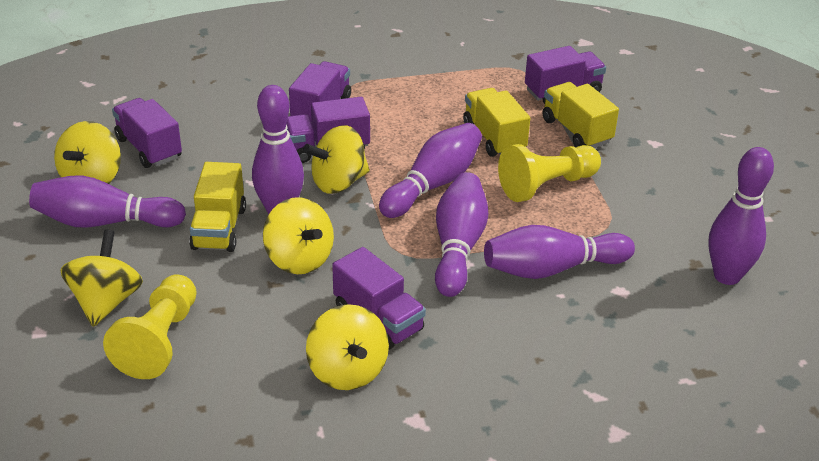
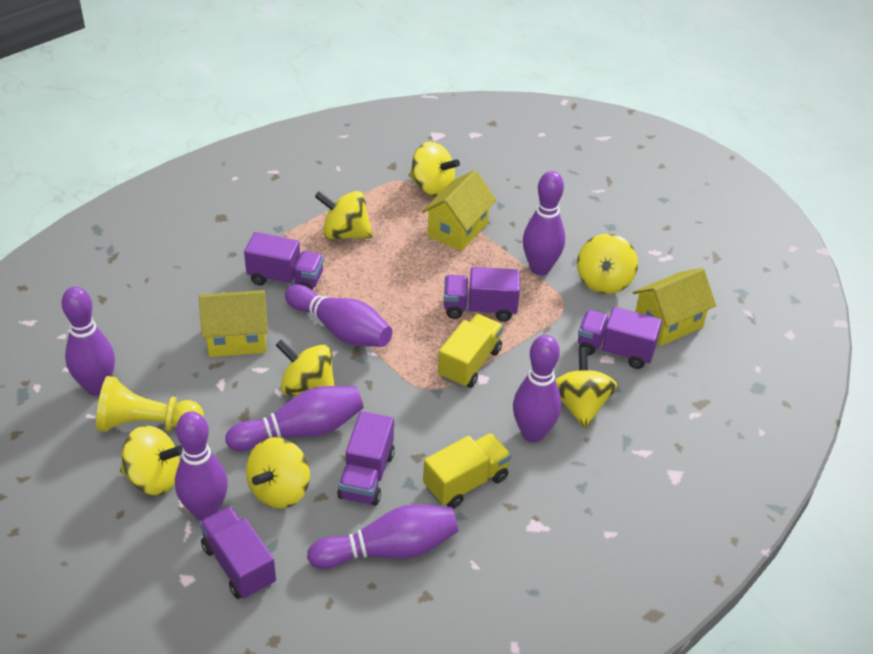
purple bowling pin: 6 -> 7
yellow house: 0 -> 3
yellow pawn: 2 -> 1
yellow spinning top: 5 -> 7
yellow truck: 3 -> 2

